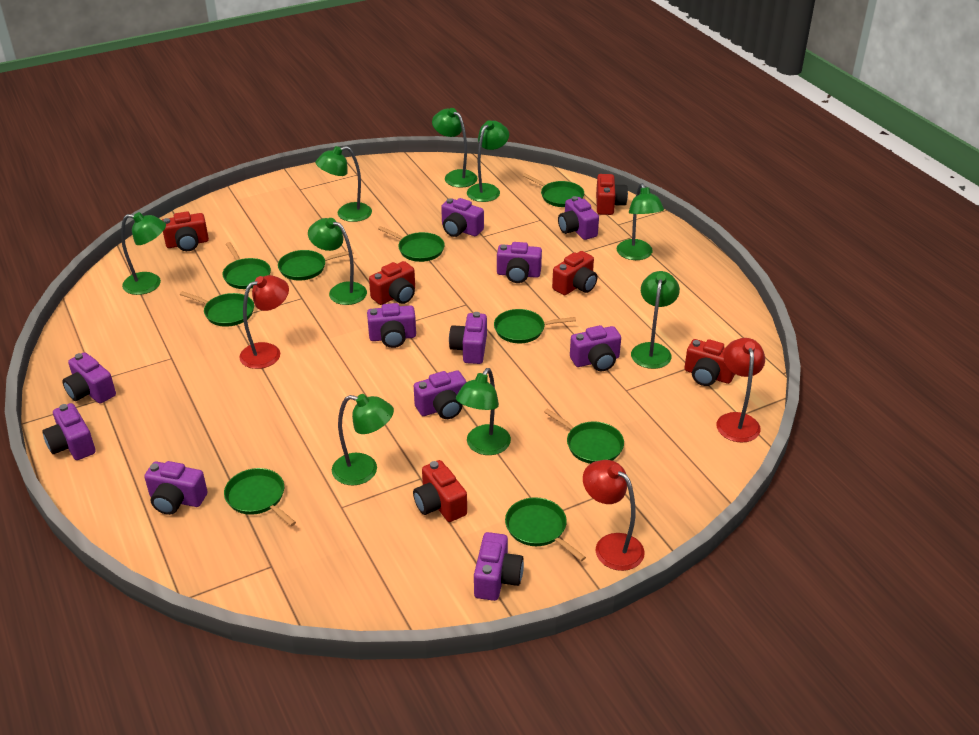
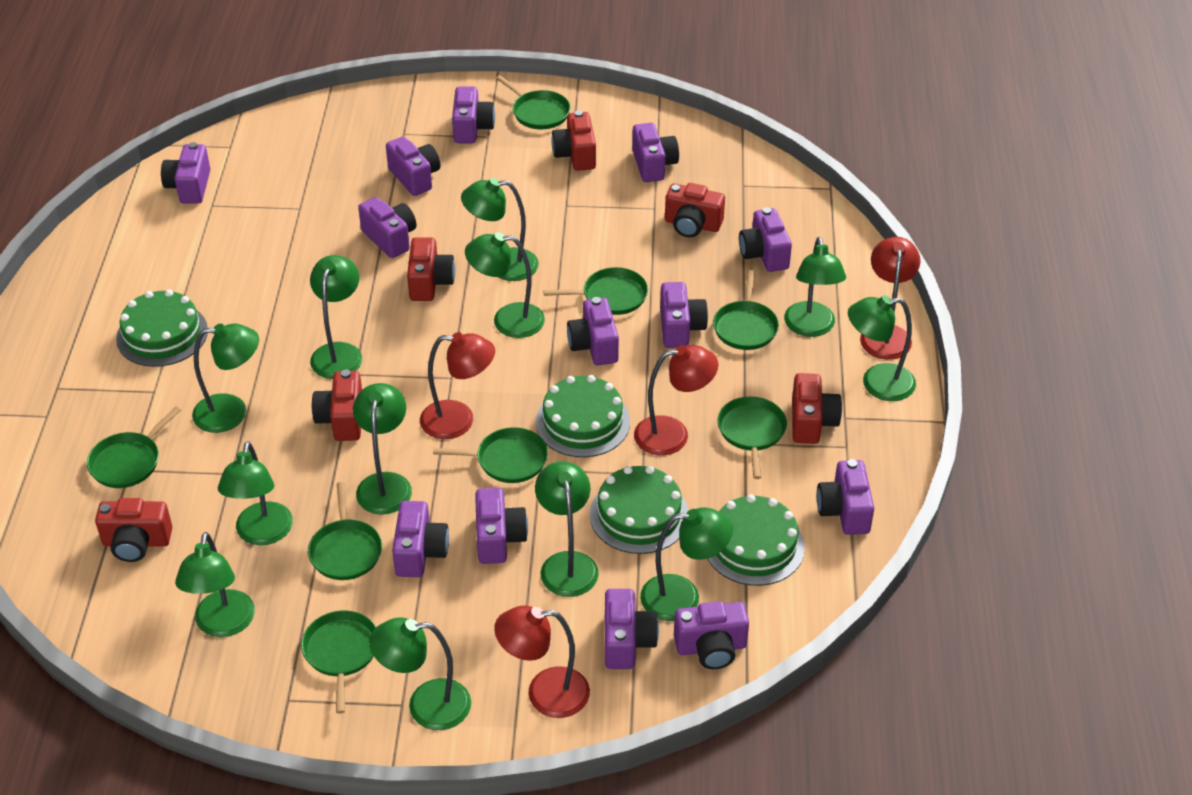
green cake: 0 -> 4
green lamp: 9 -> 12
green pan: 9 -> 8
purple camera: 11 -> 13
red lamp: 3 -> 4

